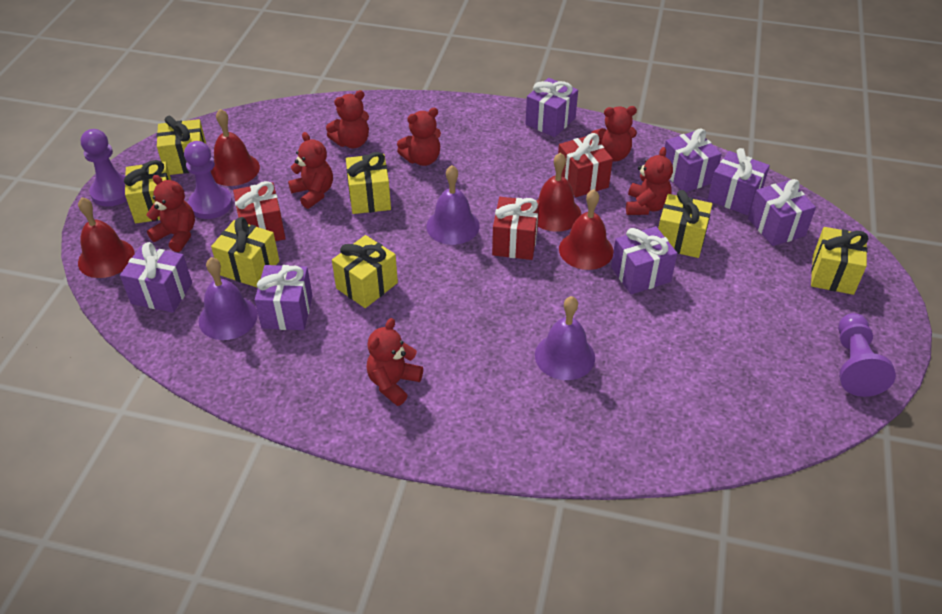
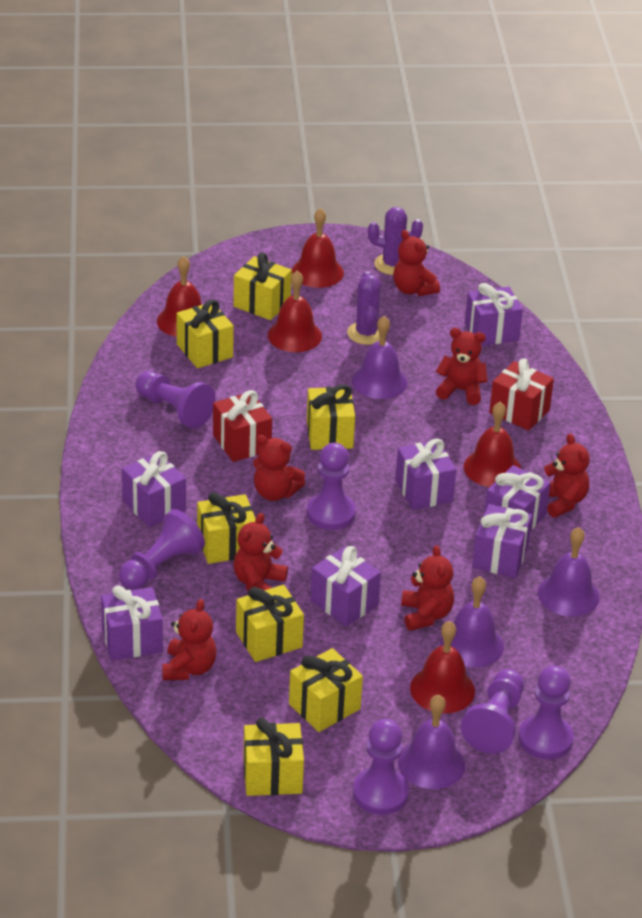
purple bell: 3 -> 4
purple cactus: 0 -> 2
purple pawn: 3 -> 6
red bell: 4 -> 5
red gift: 3 -> 2

